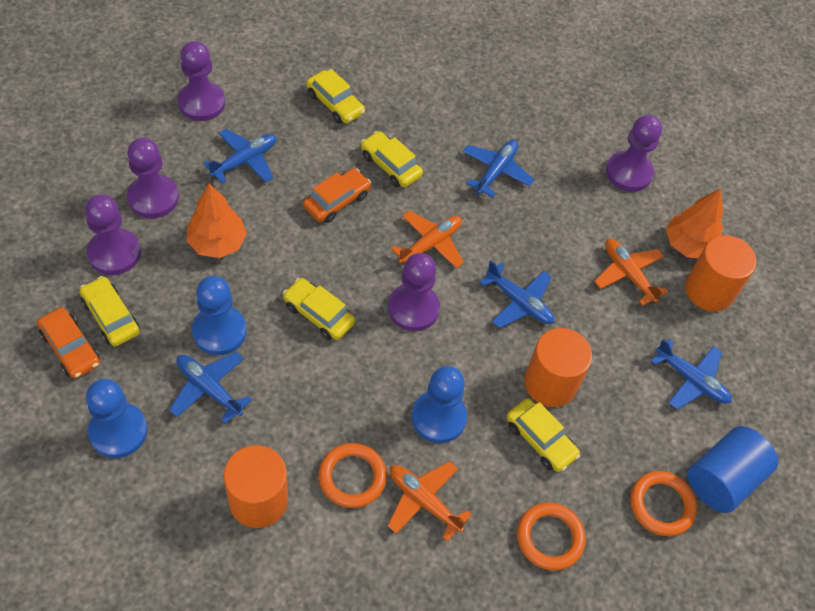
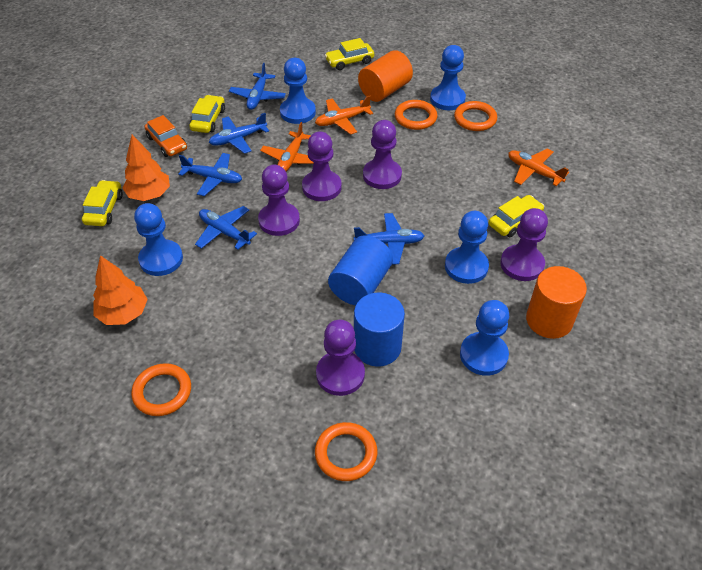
blue cylinder: 1 -> 2
blue pawn: 3 -> 5
orange car: 2 -> 1
orange cylinder: 3 -> 2
orange ring: 3 -> 4
yellow car: 5 -> 4

